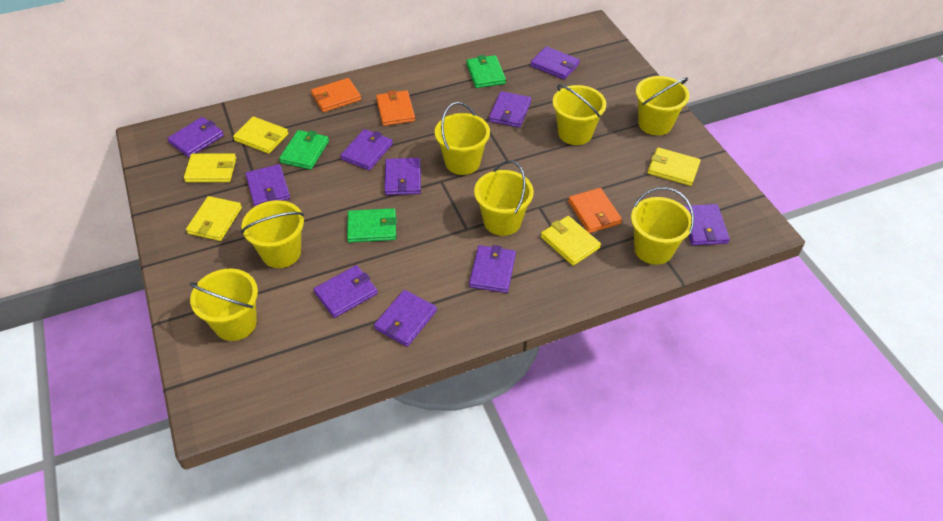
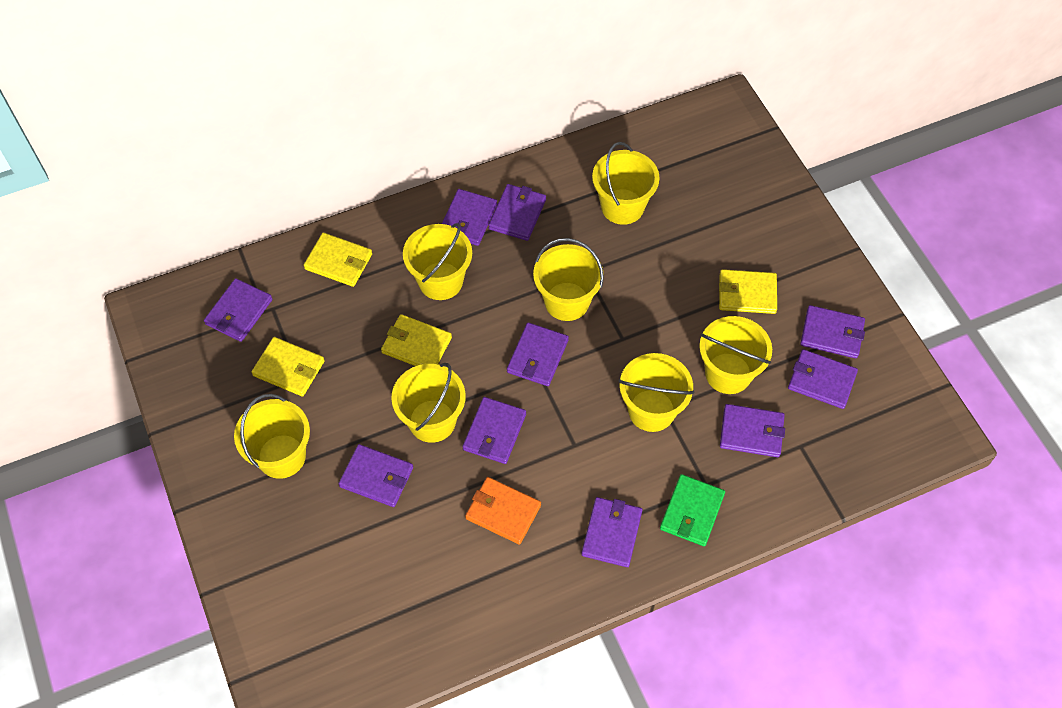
green wallet: 3 -> 1
orange wallet: 3 -> 1
yellow wallet: 5 -> 4

